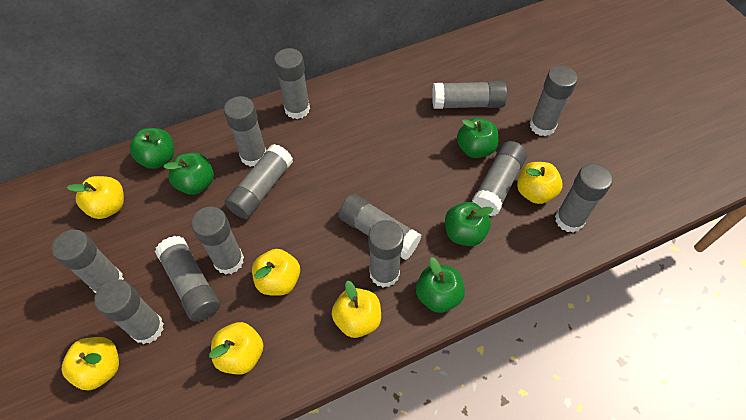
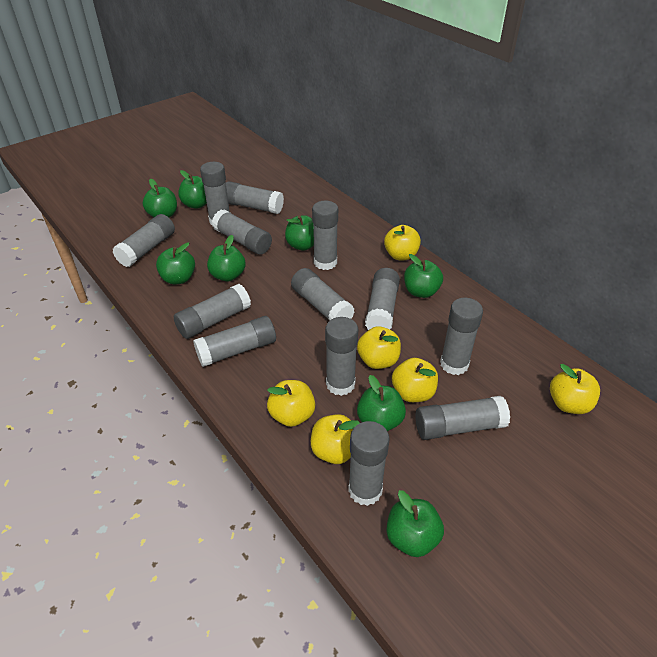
green apple: 5 -> 8

